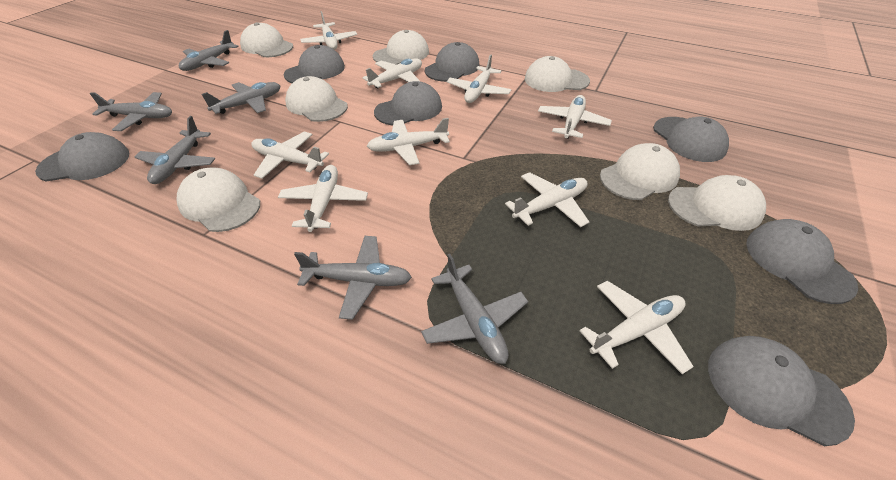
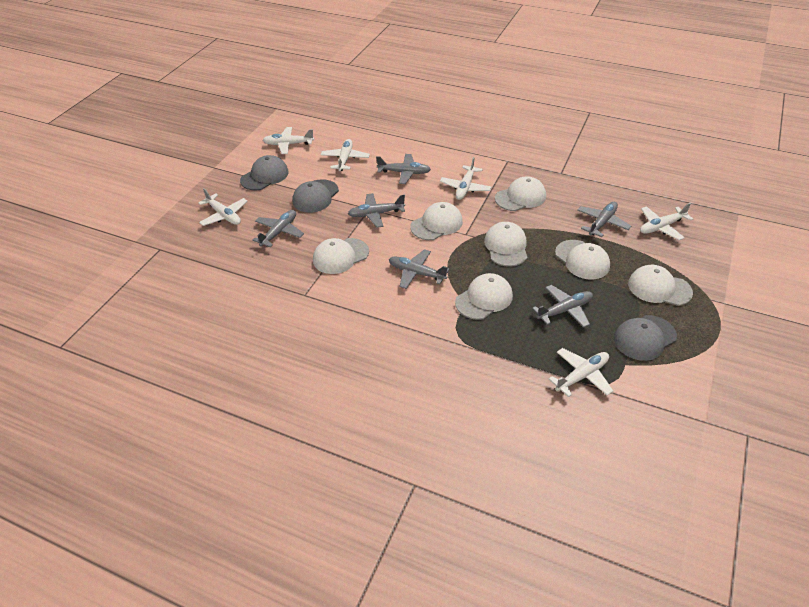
grey cap: 7 -> 3
white plane: 9 -> 6

